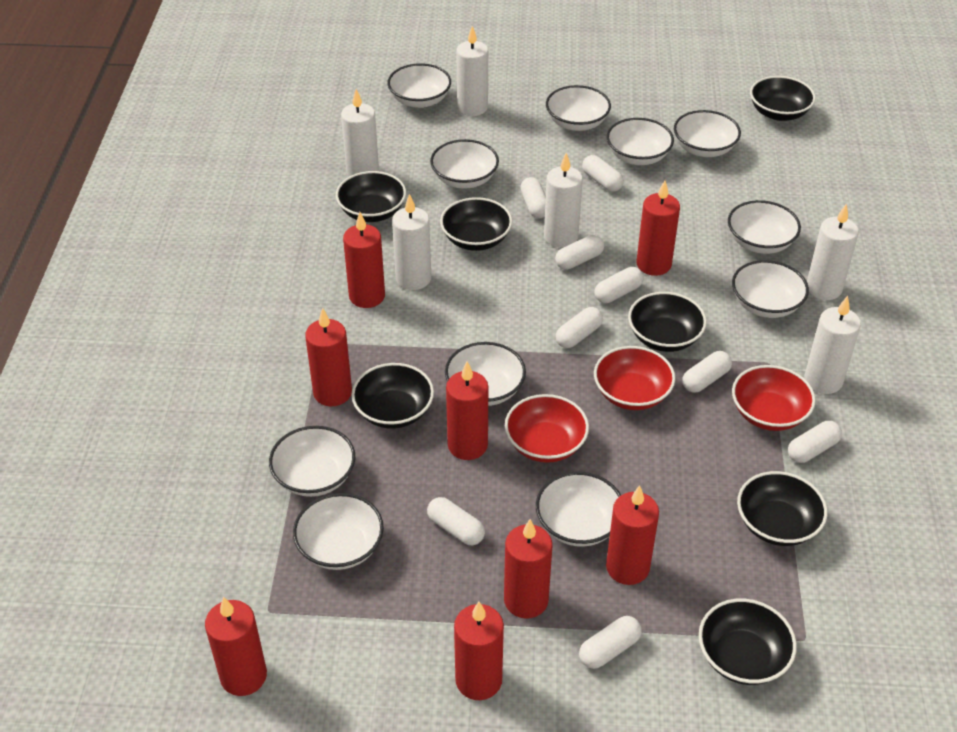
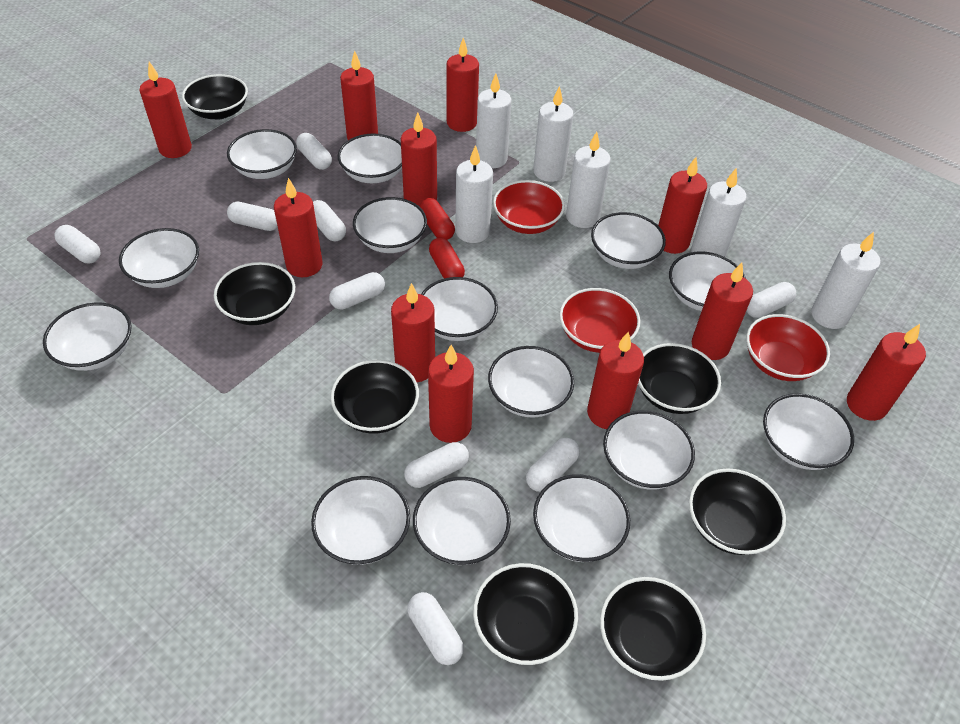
red candle: 8 -> 11
red capsule: 0 -> 2
white bowl: 11 -> 14

